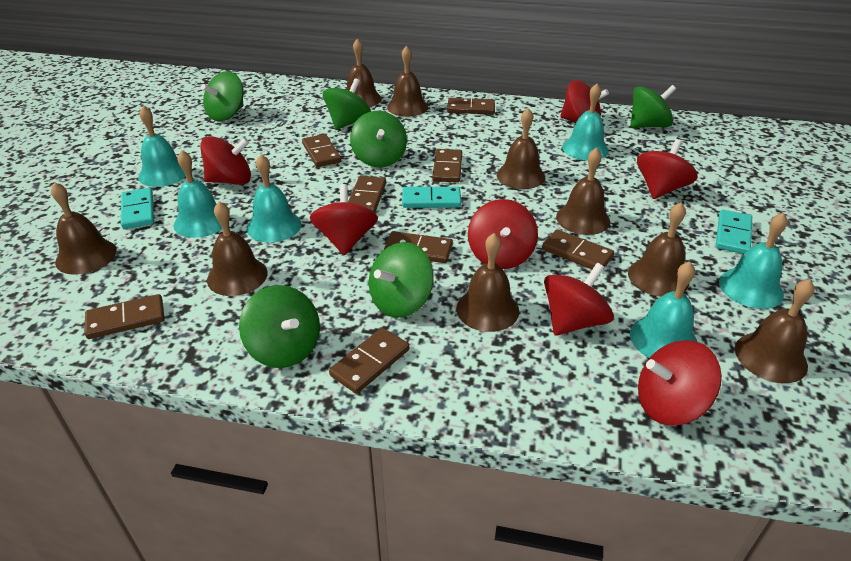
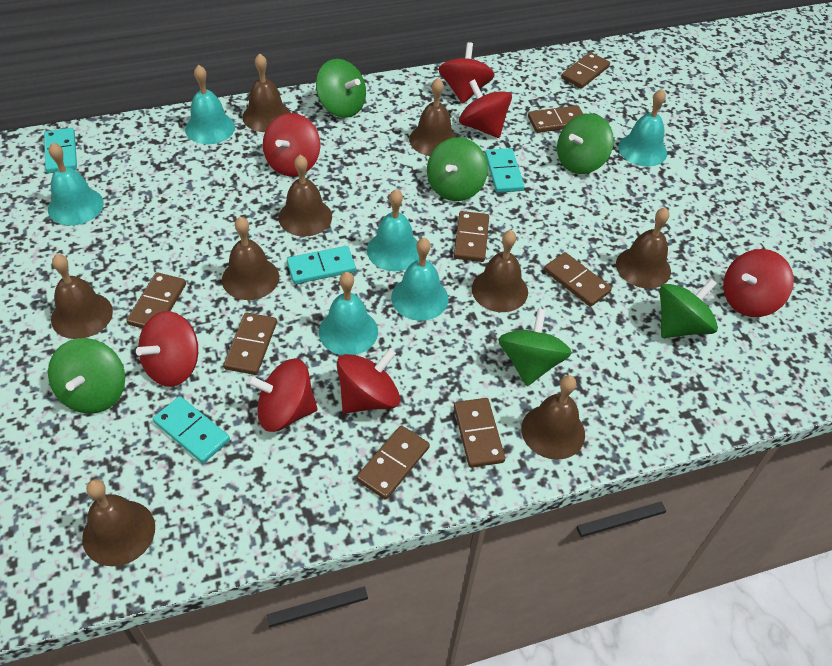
turquoise domino: 3 -> 4

